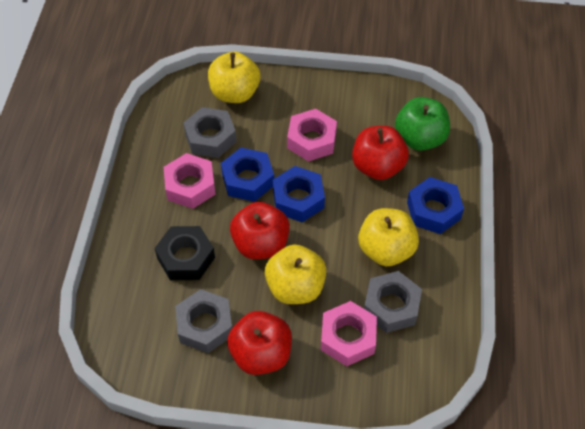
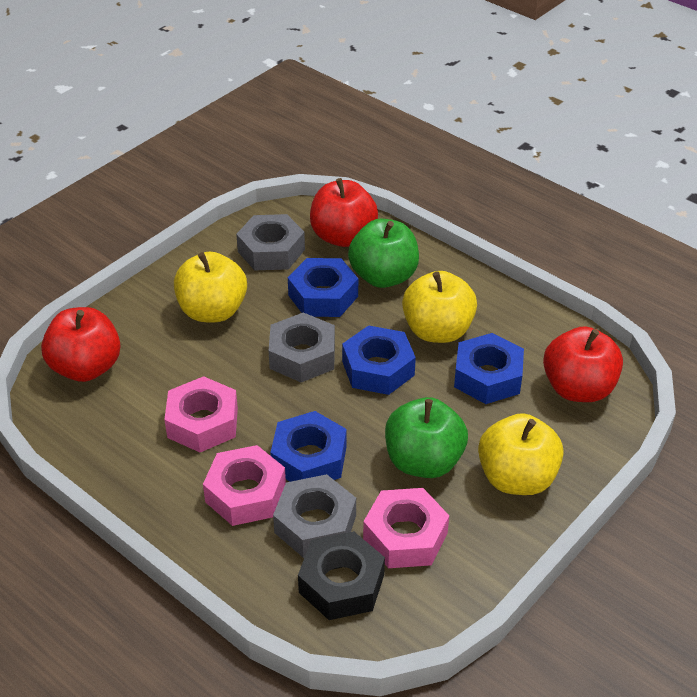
blue nut: 3 -> 4
green apple: 1 -> 2

